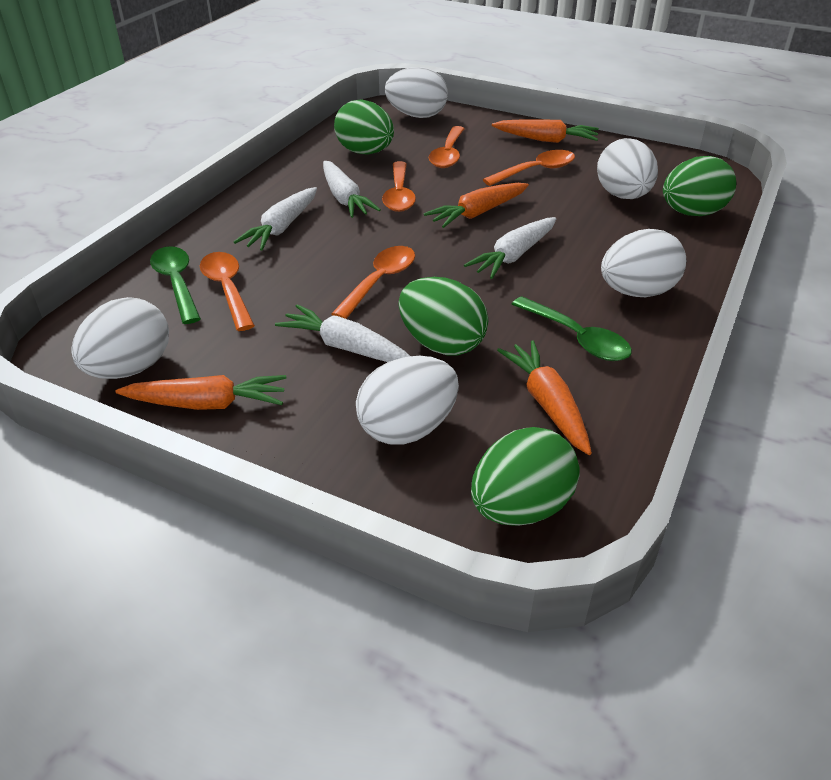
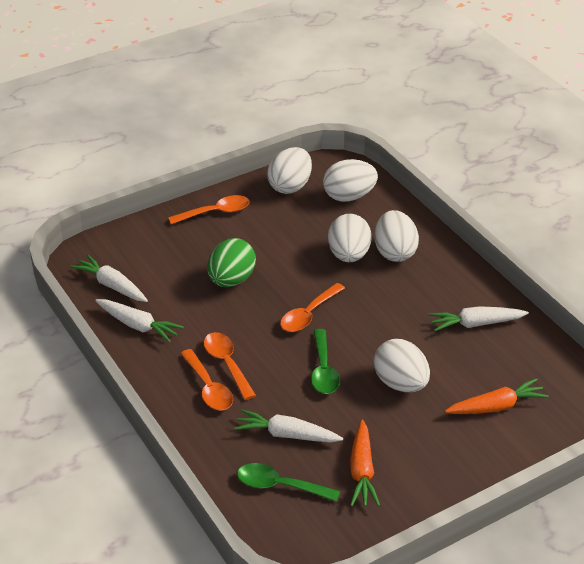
green egg: 4 -> 1
orange carrot: 4 -> 2
orange spoon: 5 -> 4

